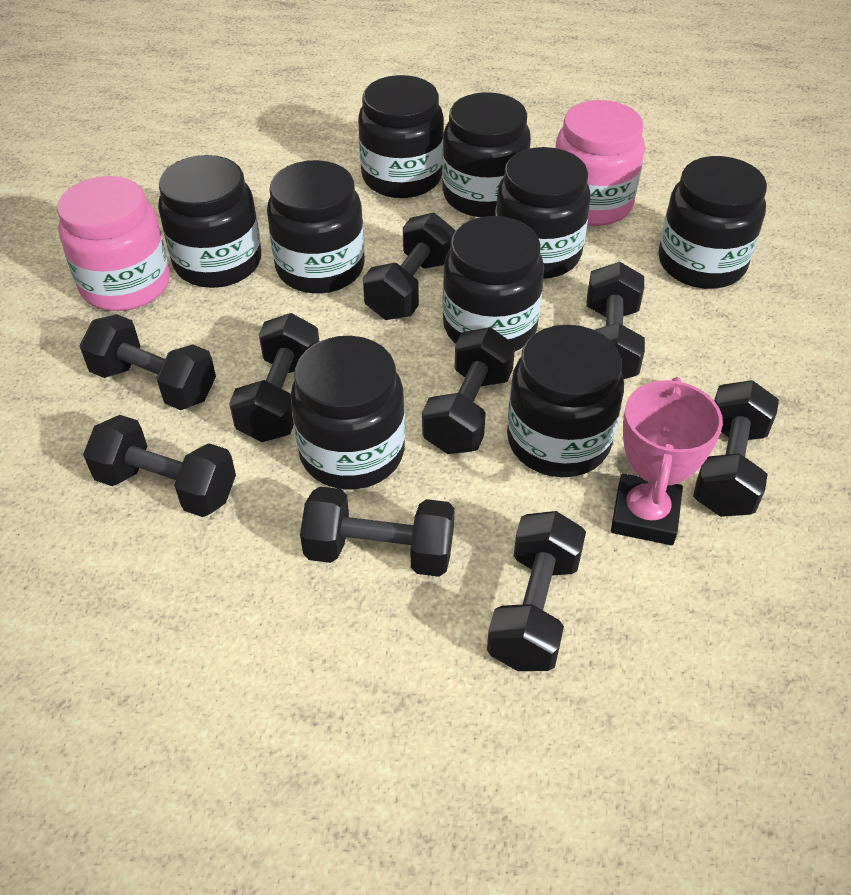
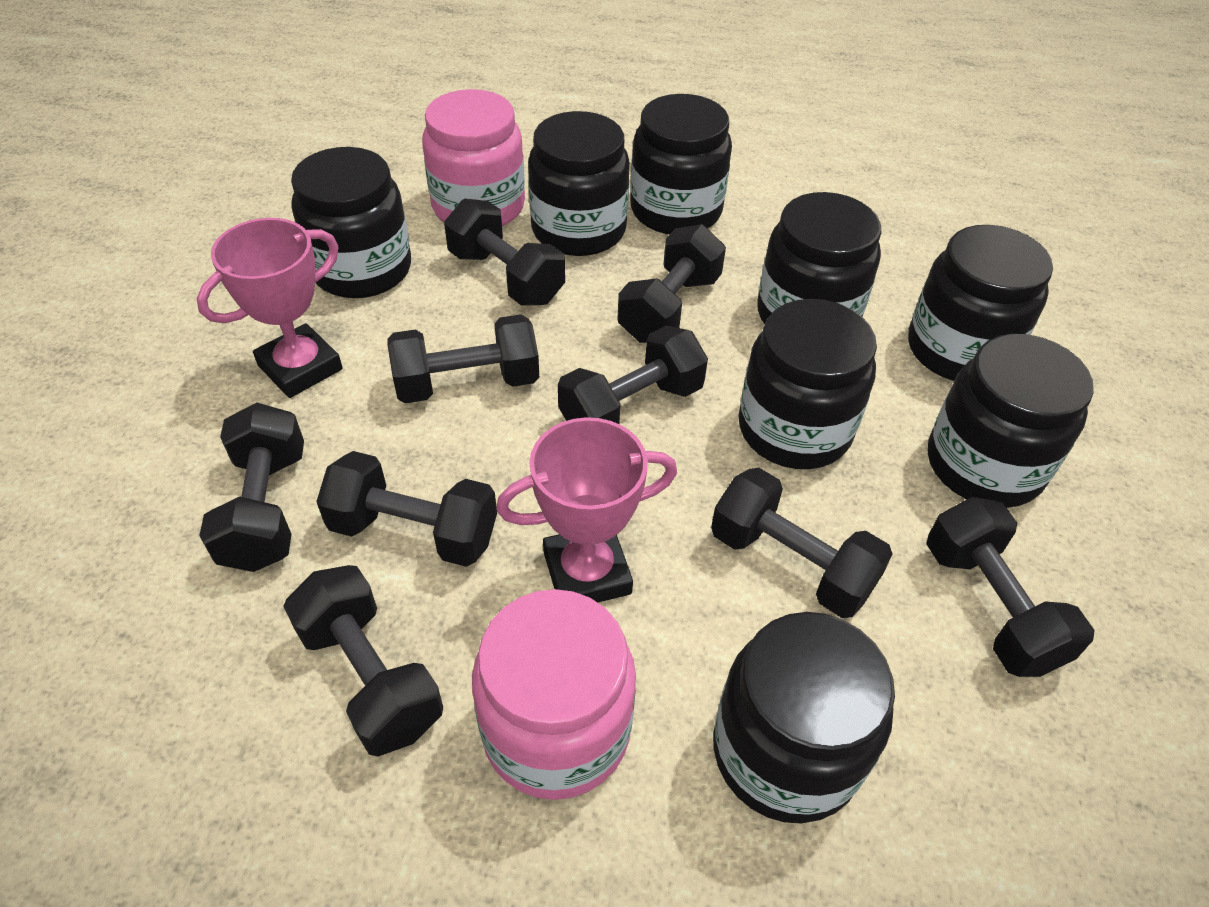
black jar: 9 -> 8
pink trophy: 1 -> 2

